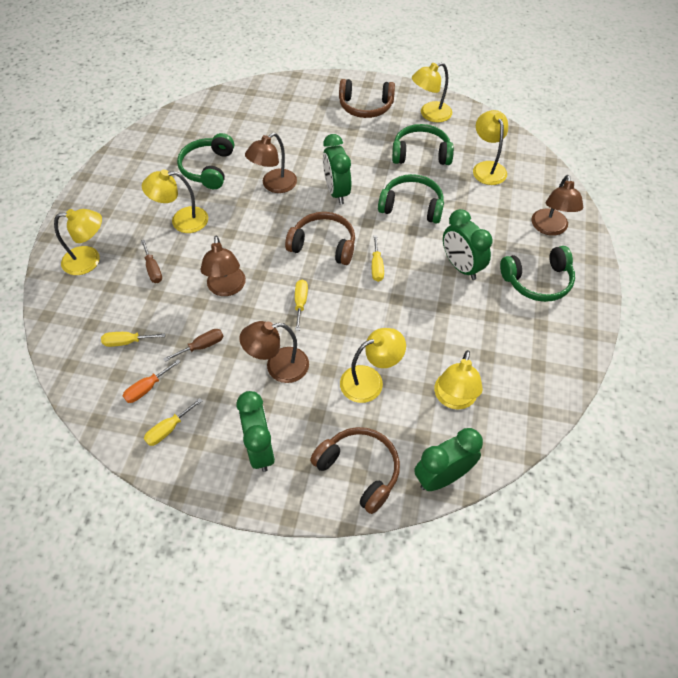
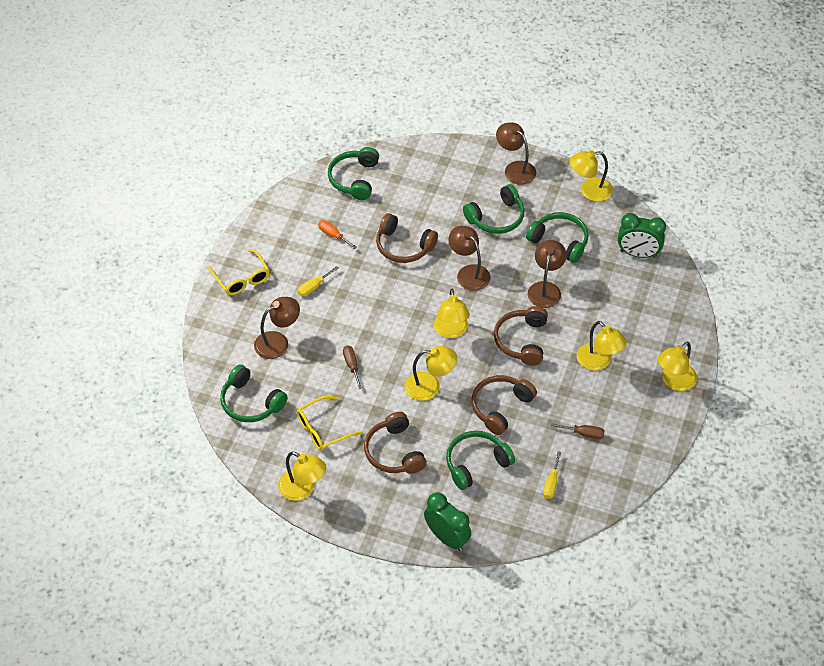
brown headphones: 3 -> 4
green clock: 4 -> 2
green headphones: 4 -> 5
yellow glasses: 0 -> 2
yellow screwdriver: 4 -> 2

